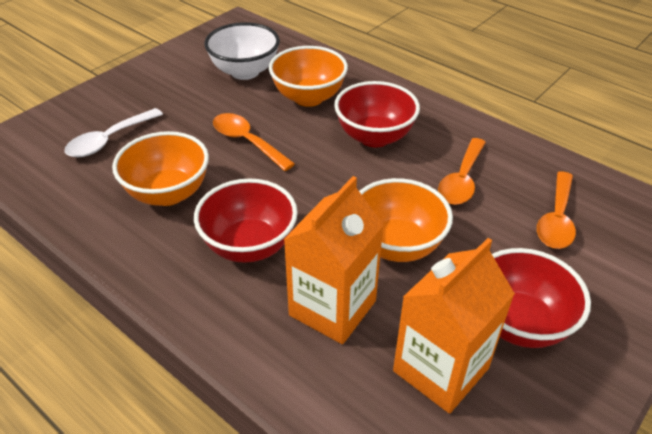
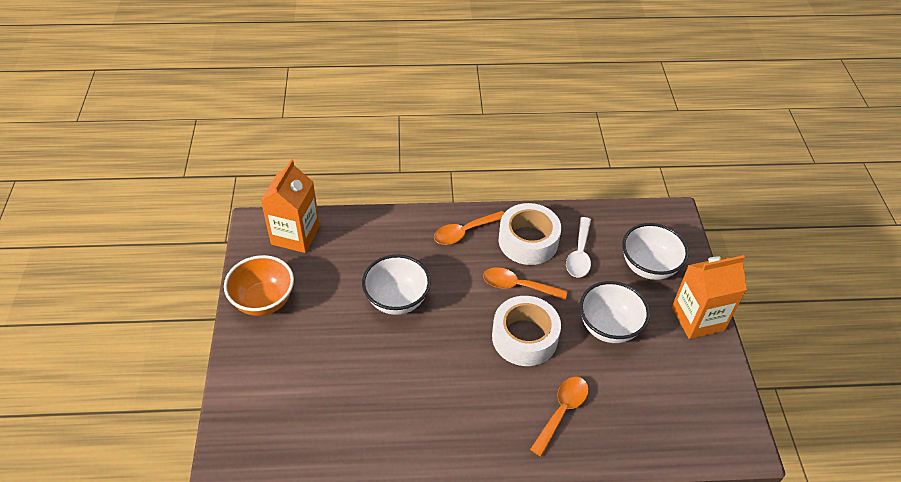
orange bowl: 3 -> 1
red bowl: 3 -> 0
white bowl: 1 -> 3
white tape: 0 -> 2

